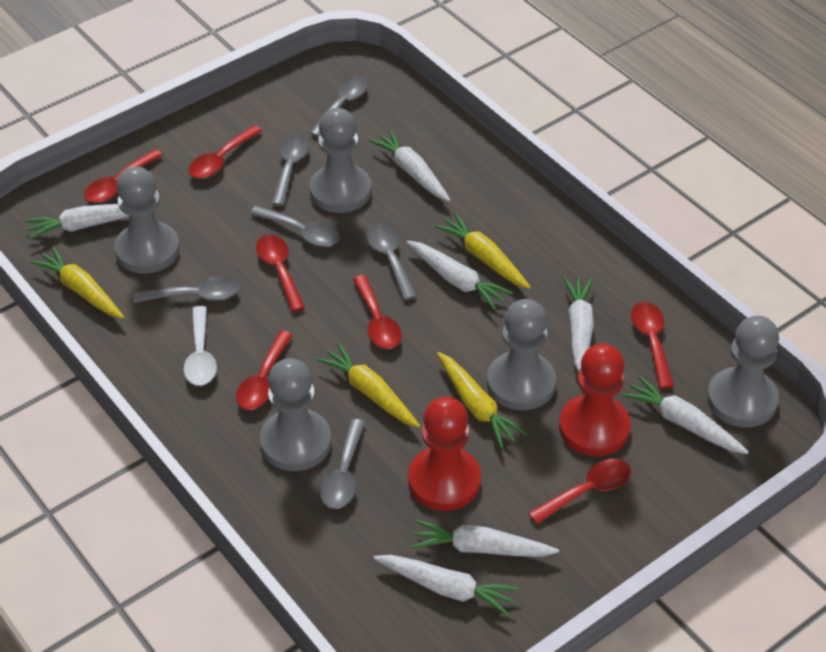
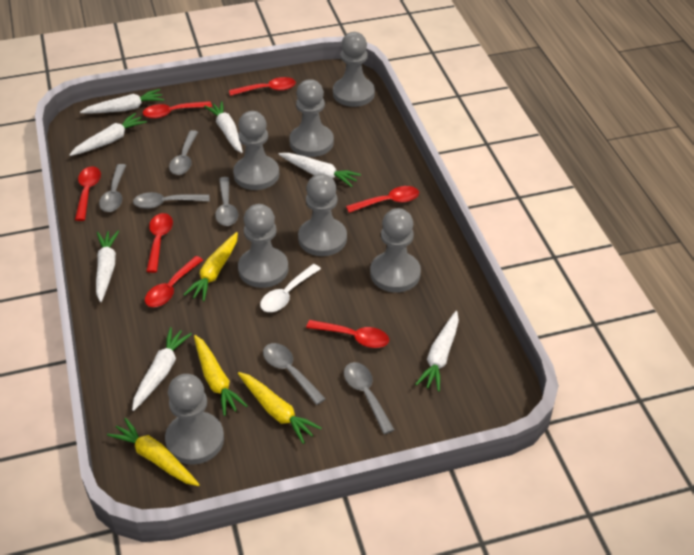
grey pawn: 5 -> 7
red pawn: 2 -> 0

